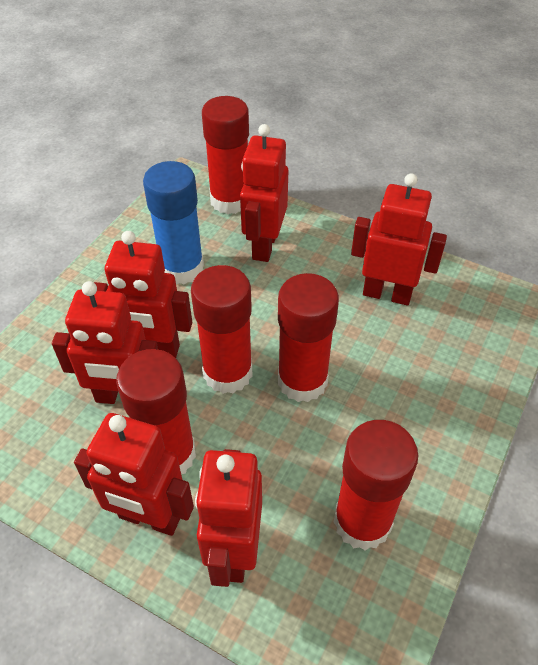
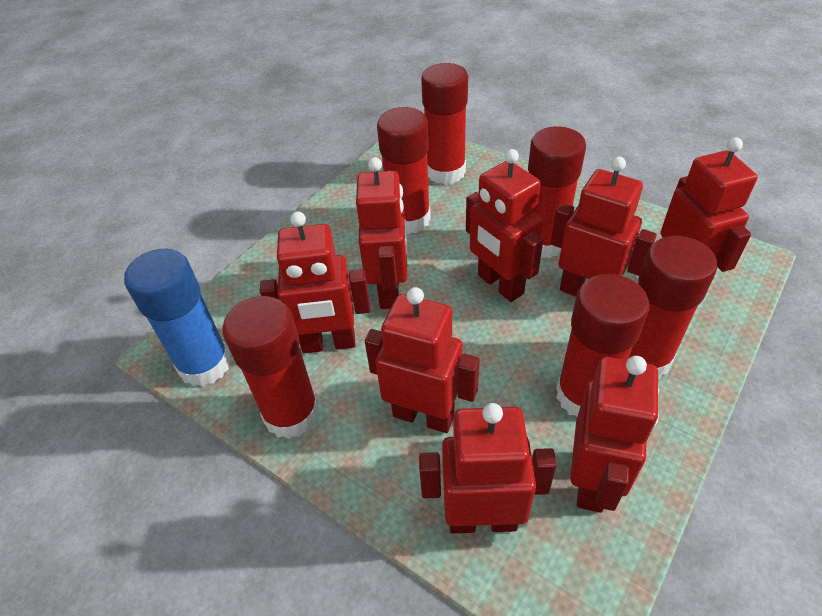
red glue stick: 5 -> 6
red robot: 6 -> 8

